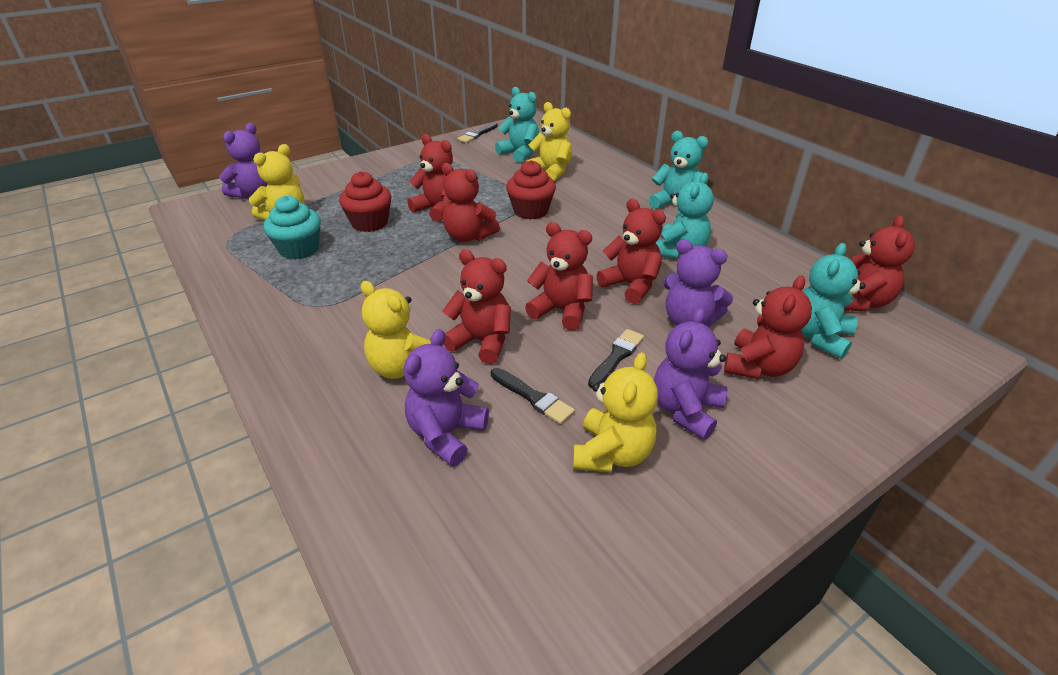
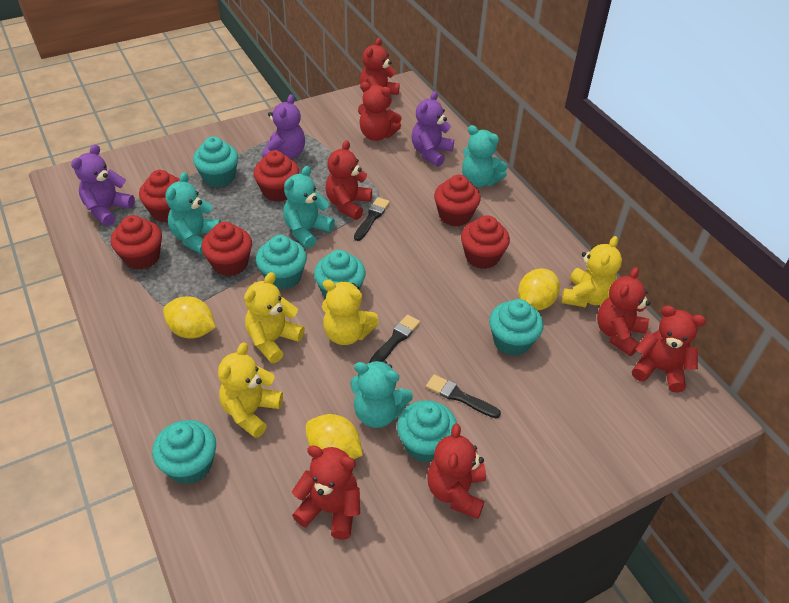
purple teddy bear: 4 -> 3
red cupcake: 2 -> 6
turquoise cupcake: 1 -> 6
yellow lemon: 0 -> 3

